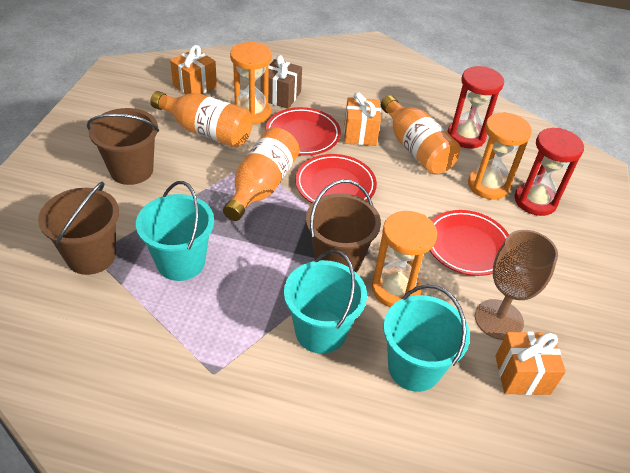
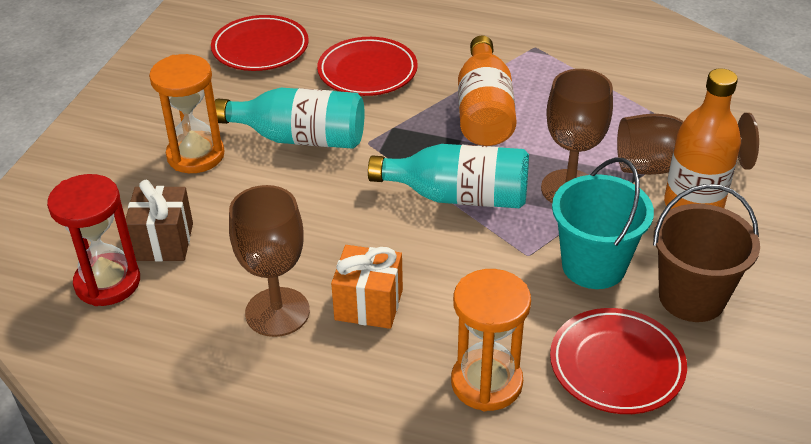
brown bucket: 3 -> 1
brown goblet: 1 -> 3
orange bottle: 3 -> 2
orange gift: 3 -> 1
orange hourglass: 3 -> 2
red hourglass: 2 -> 1
turquoise bottle: 0 -> 2
turquoise bucket: 3 -> 1

